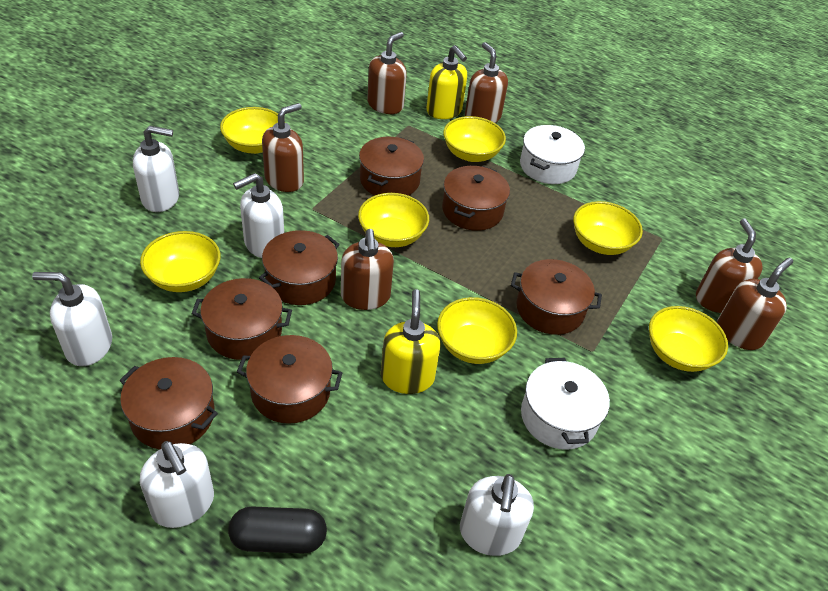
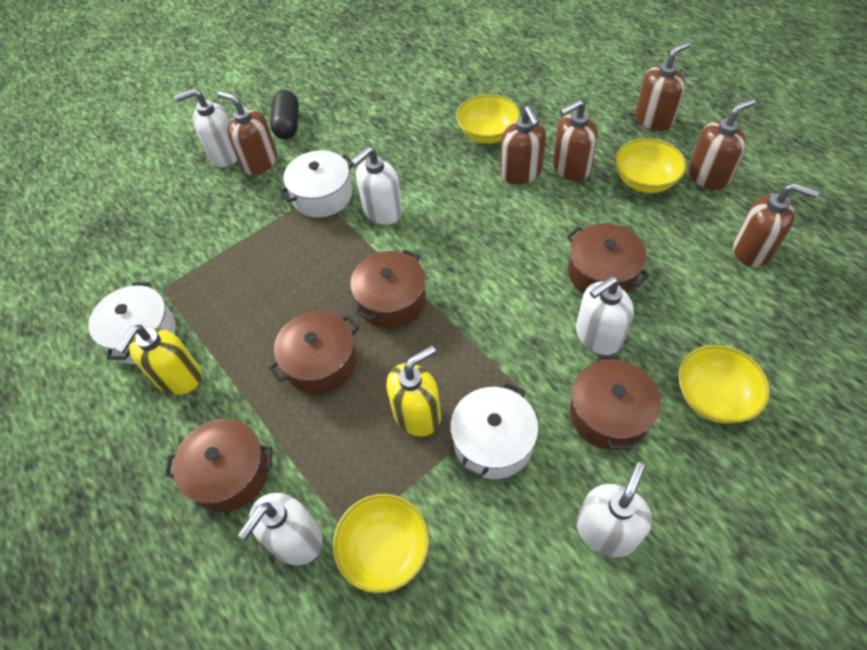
brown pot: 7 -> 5
white pot: 2 -> 3
yellow bowl: 7 -> 4

